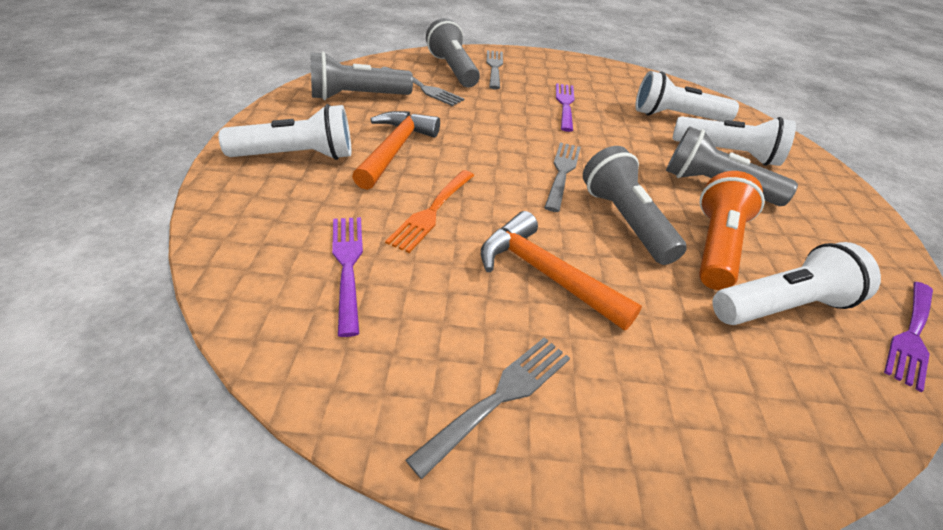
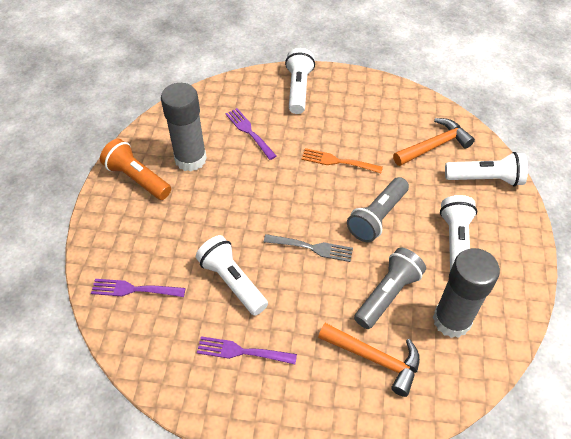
grey flashlight: 4 -> 2
grey fork: 4 -> 1
grey glue stick: 0 -> 2

